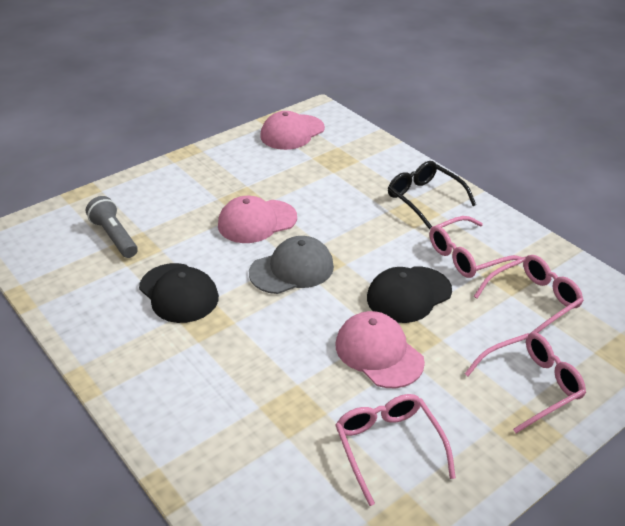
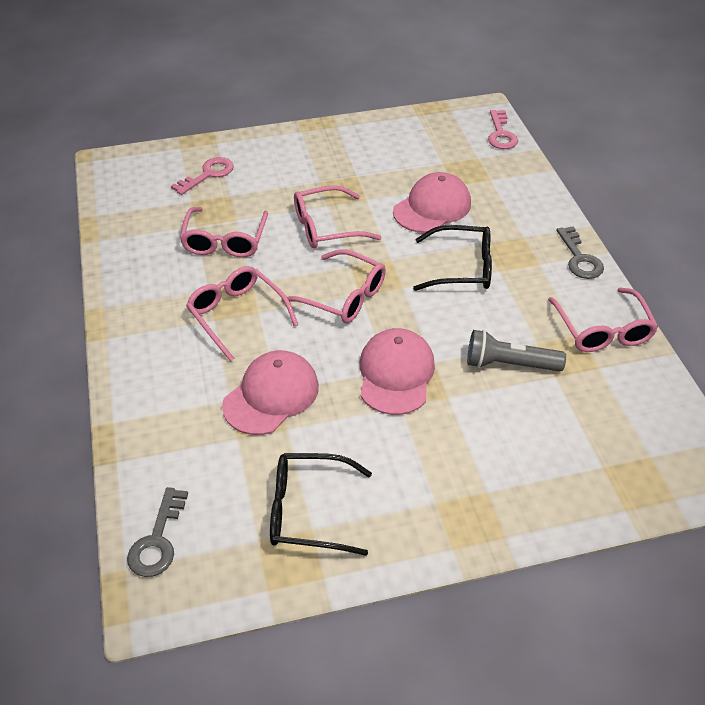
black cap: 2 -> 0
black glasses: 1 -> 2
grey cap: 1 -> 0
grey key: 0 -> 2
pink glasses: 4 -> 5
pink key: 0 -> 2

